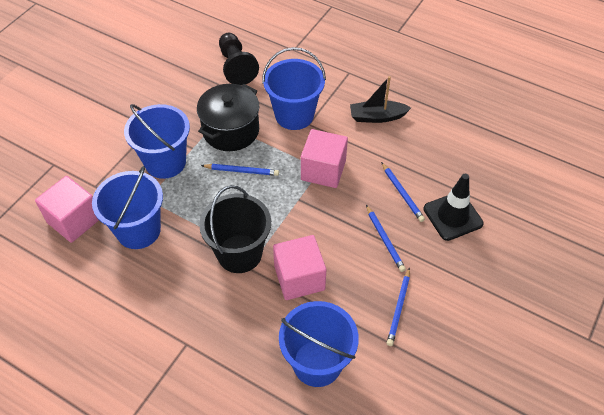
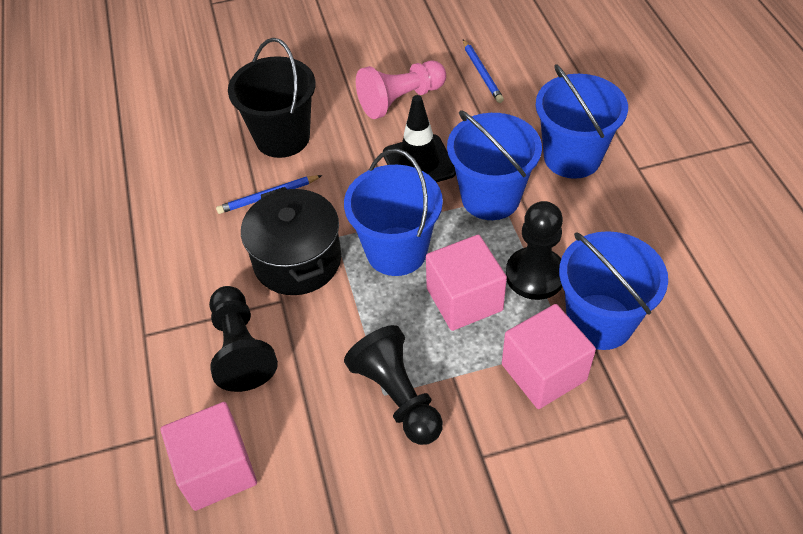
black boat: 1 -> 0
black pawn: 1 -> 3
blue pencil: 4 -> 2
pink pawn: 0 -> 1

